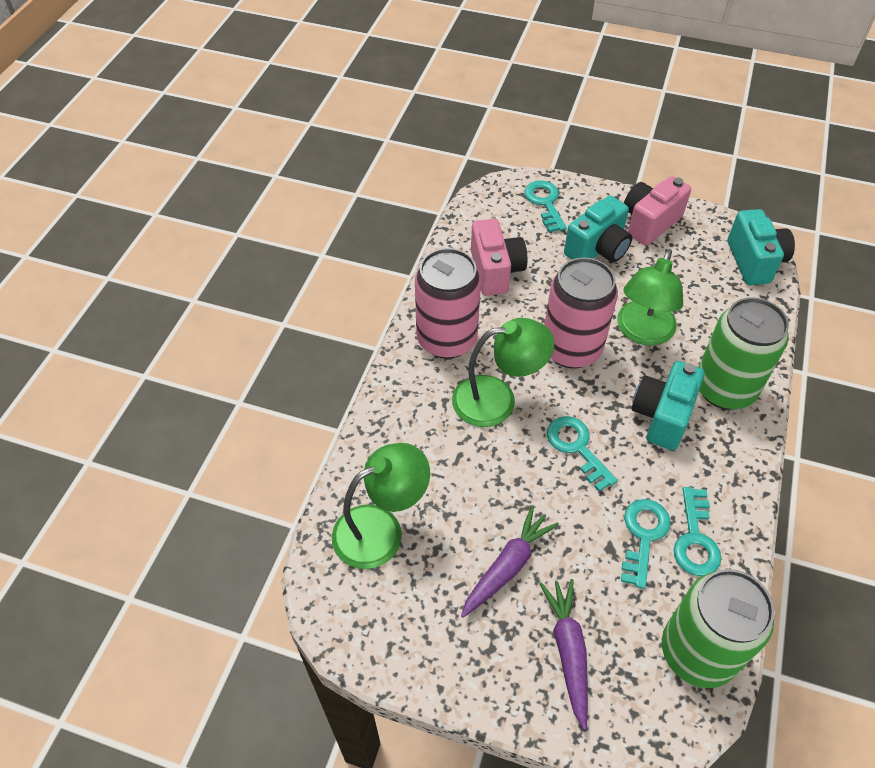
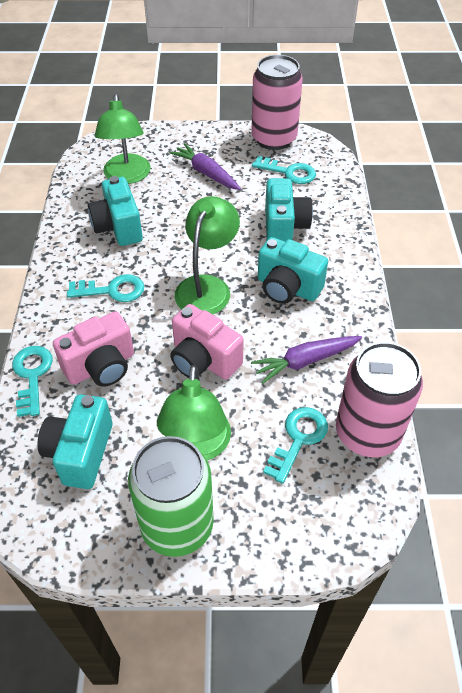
green can: 2 -> 1
turquoise camera: 3 -> 4

